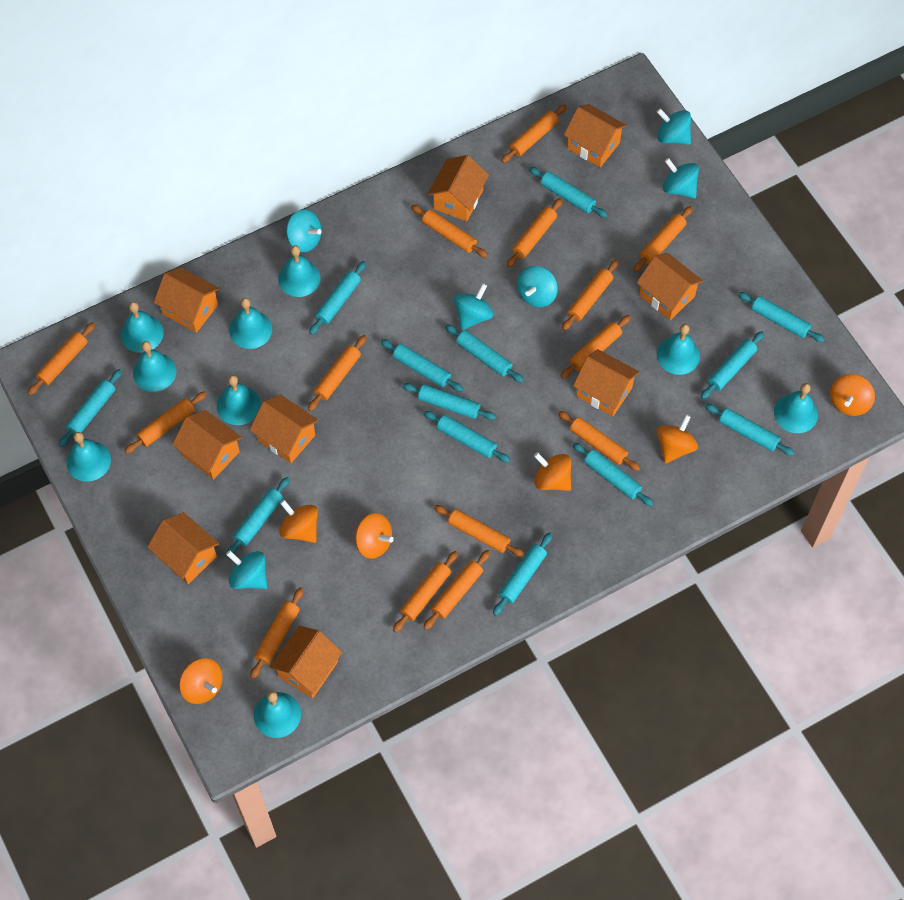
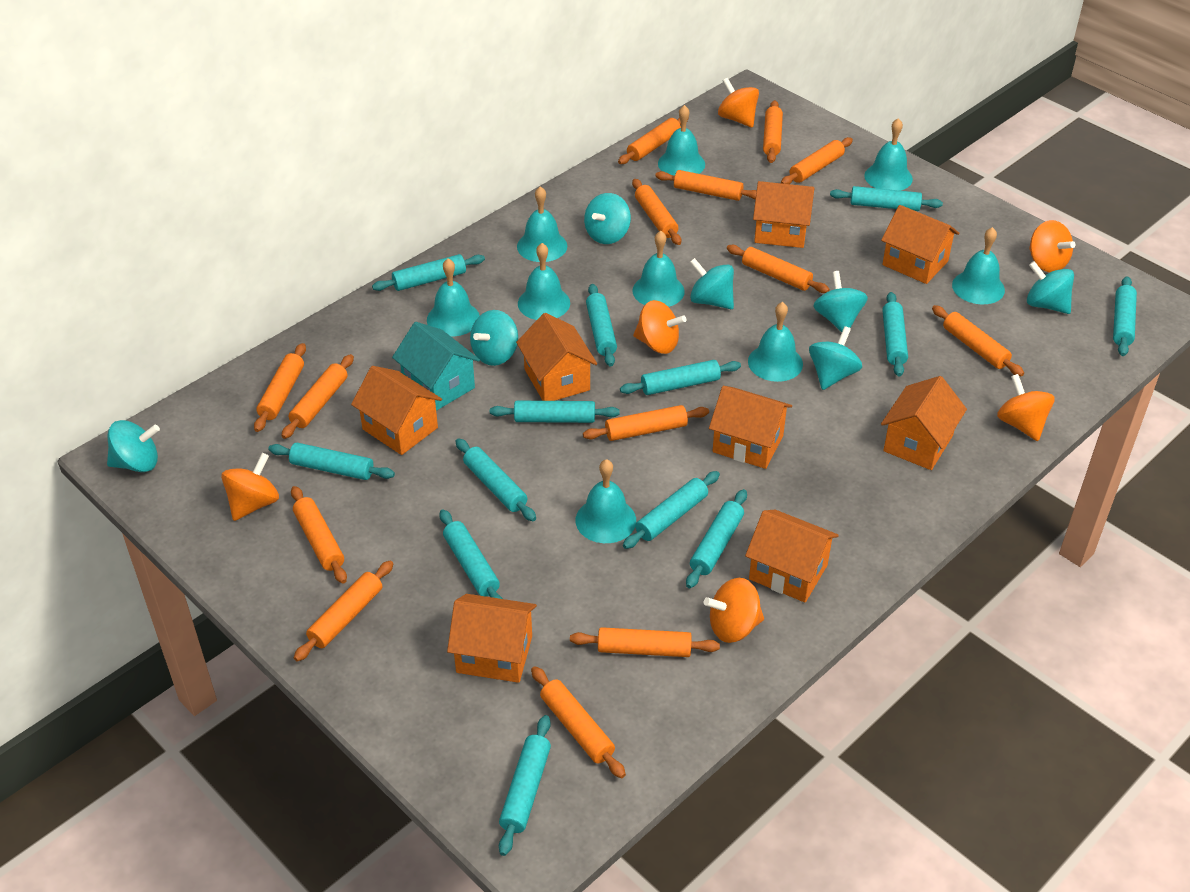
orange house: 9 -> 8
turquoise house: 0 -> 1
turquoise spinning top: 6 -> 7

